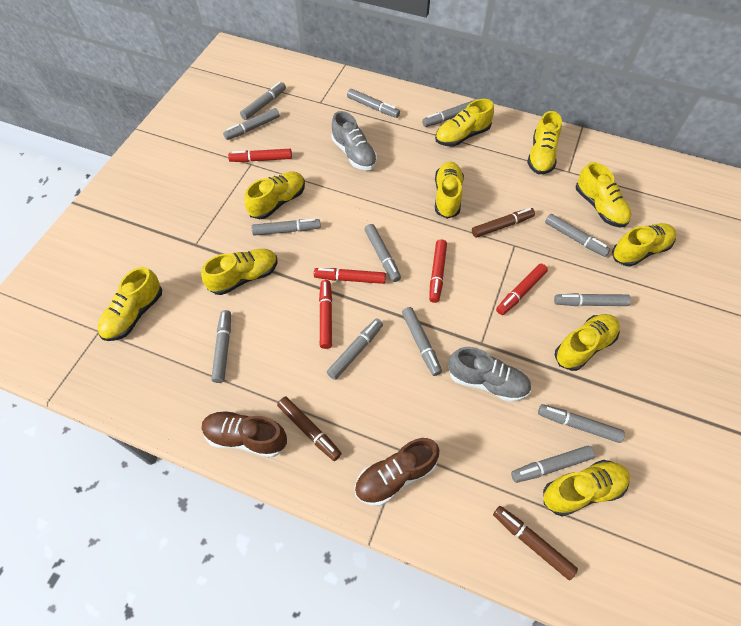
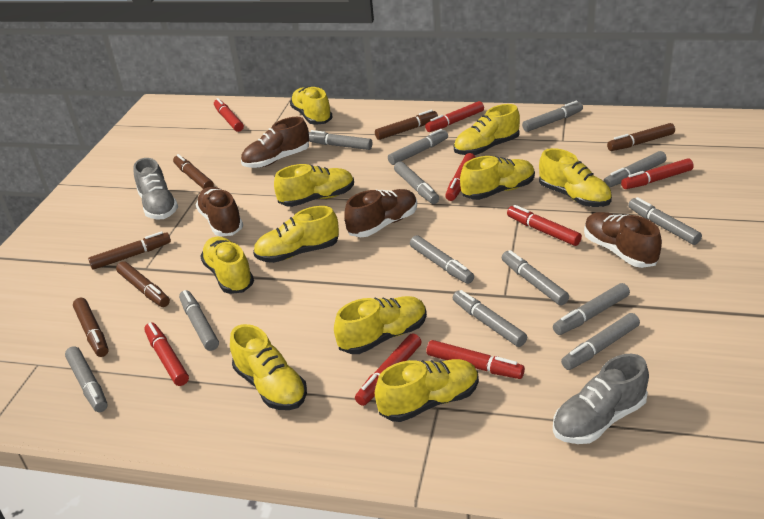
brown marker: 3 -> 6
brown shoe: 2 -> 4
red marker: 5 -> 8

